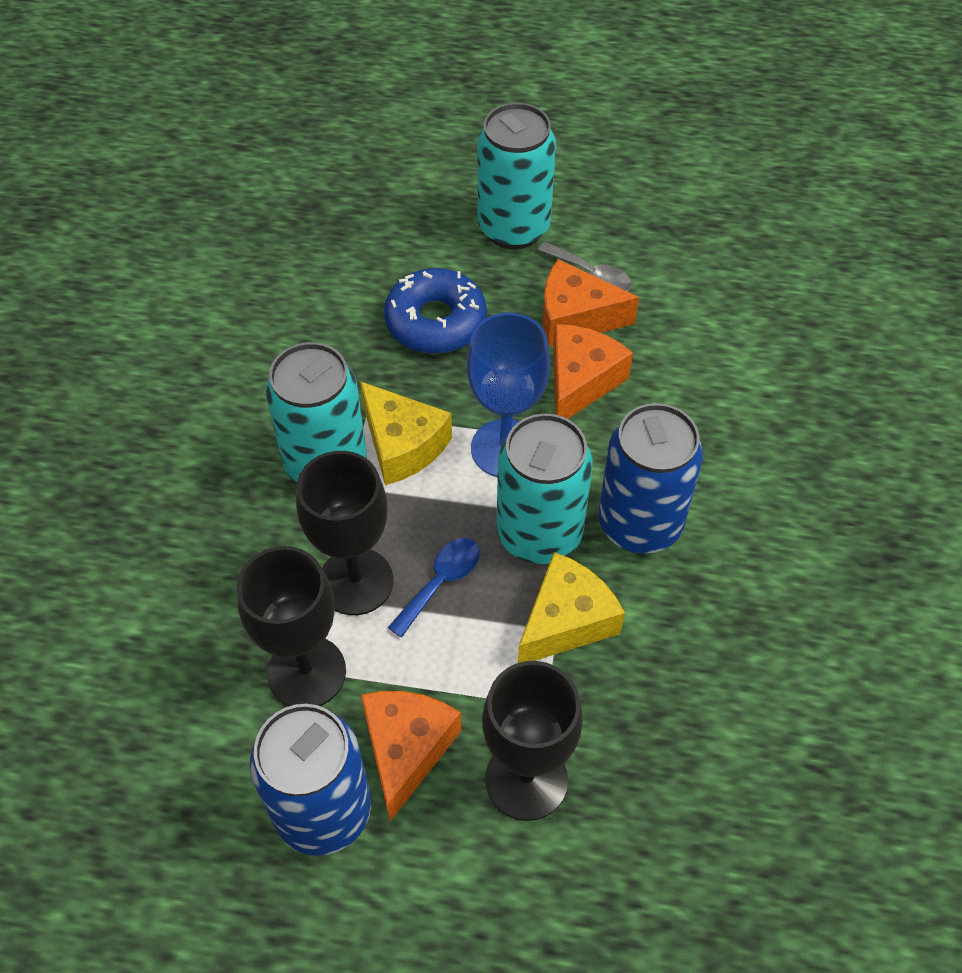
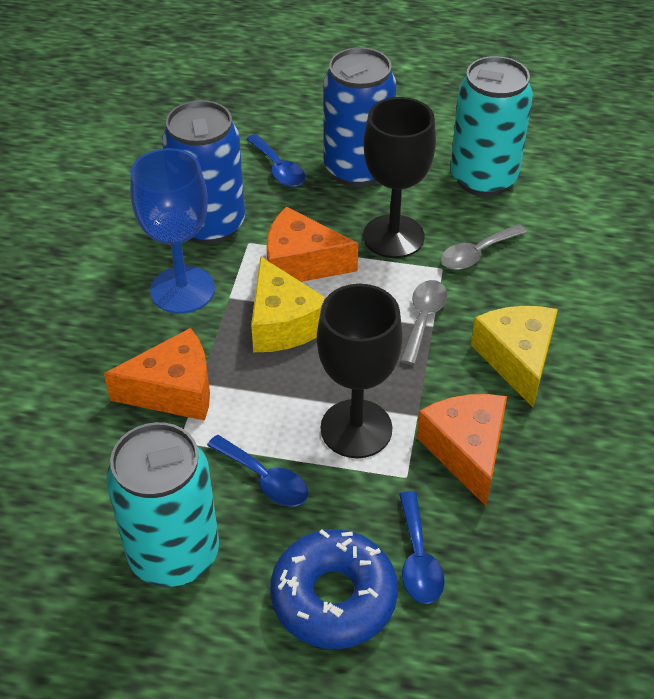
black goblet: 3 -> 2
blue spoon: 1 -> 3
grey spoon: 1 -> 2
turquoise can: 3 -> 2

